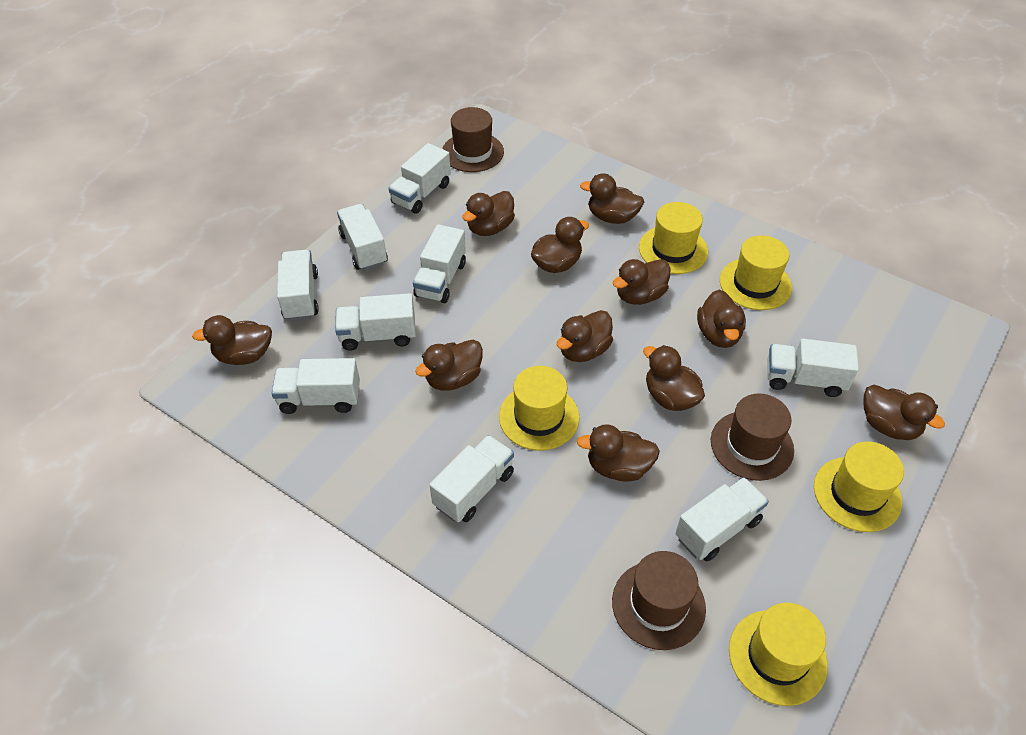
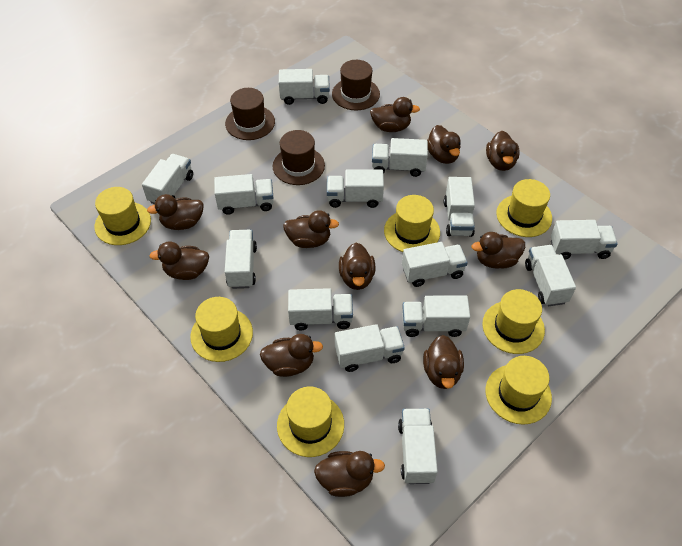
white truck: 9 -> 14
yellow hat: 5 -> 7

